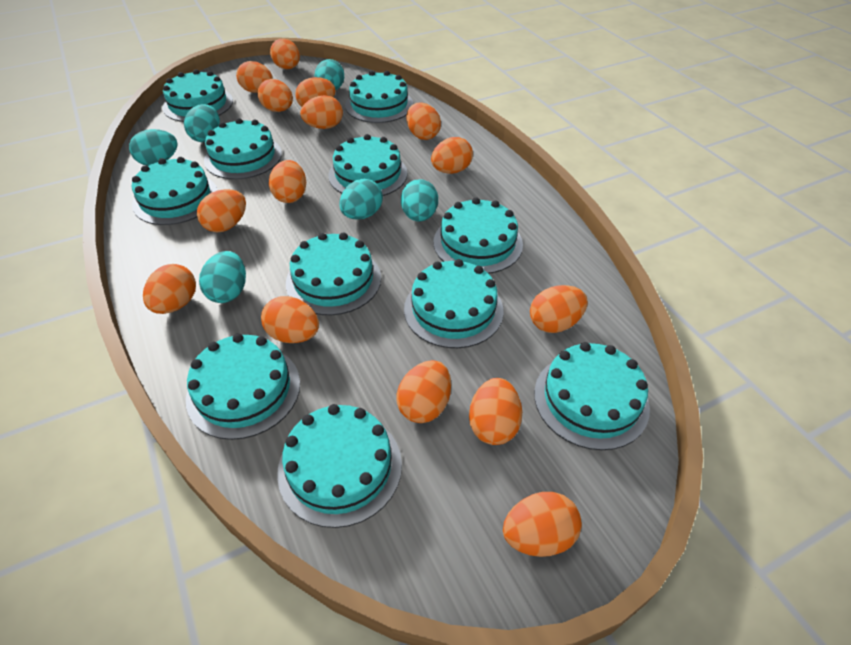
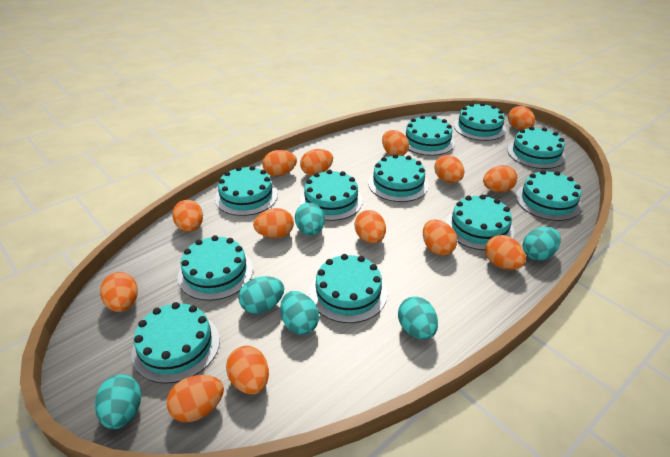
orange egg: 15 -> 14

